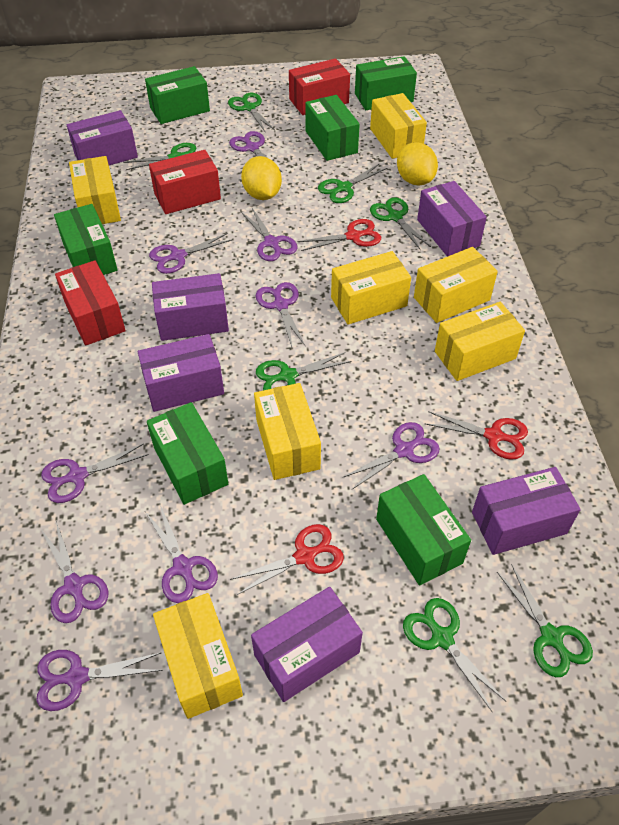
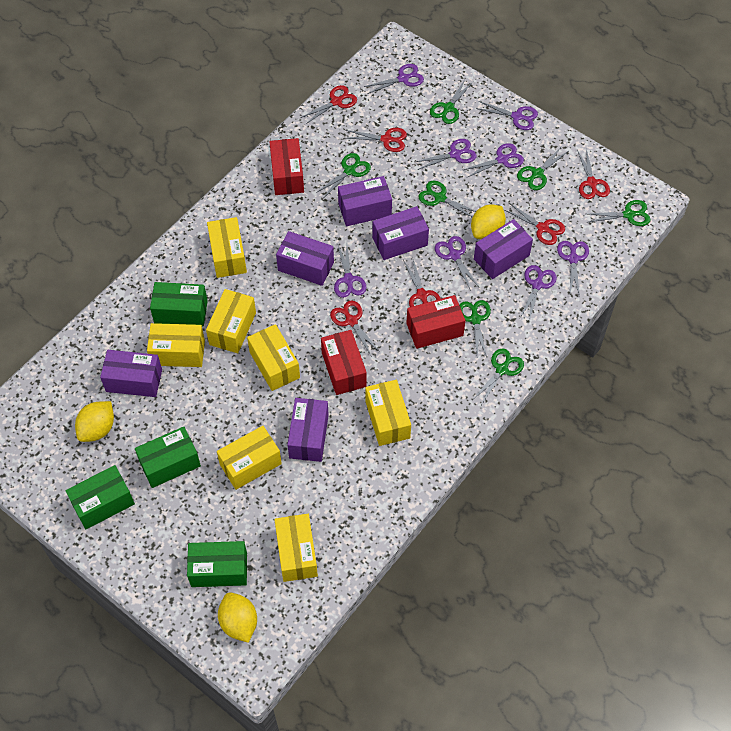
green box: 6 -> 4
purple scissors: 9 -> 8
red scissors: 3 -> 6
yellow lemon: 2 -> 3

